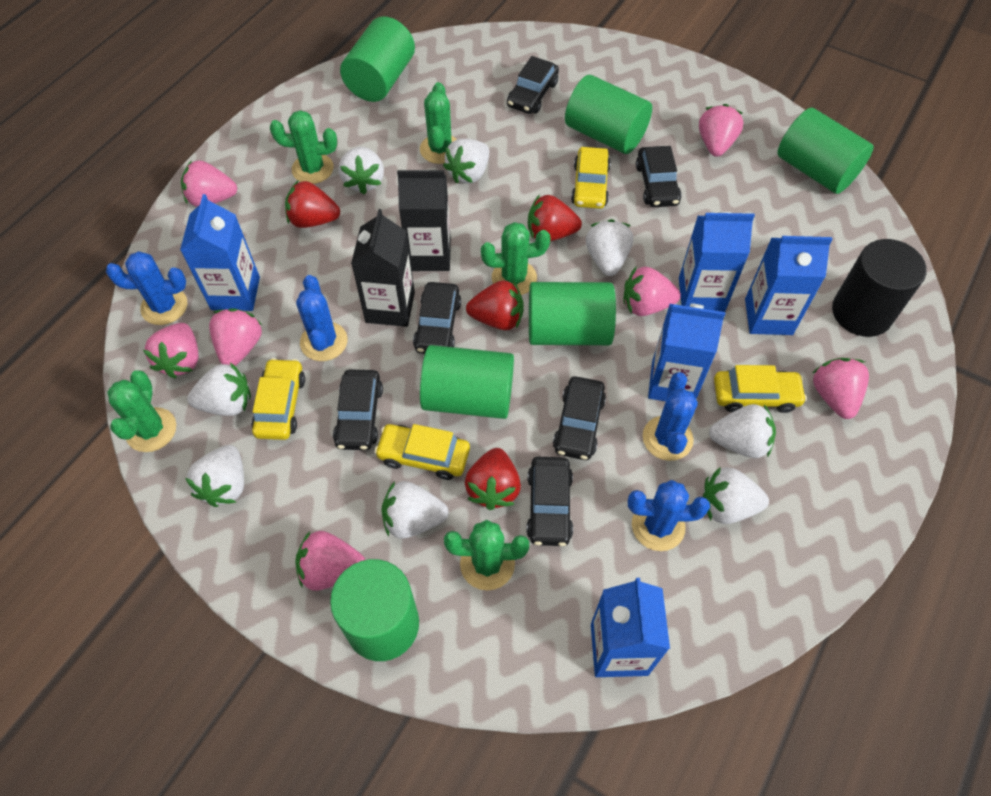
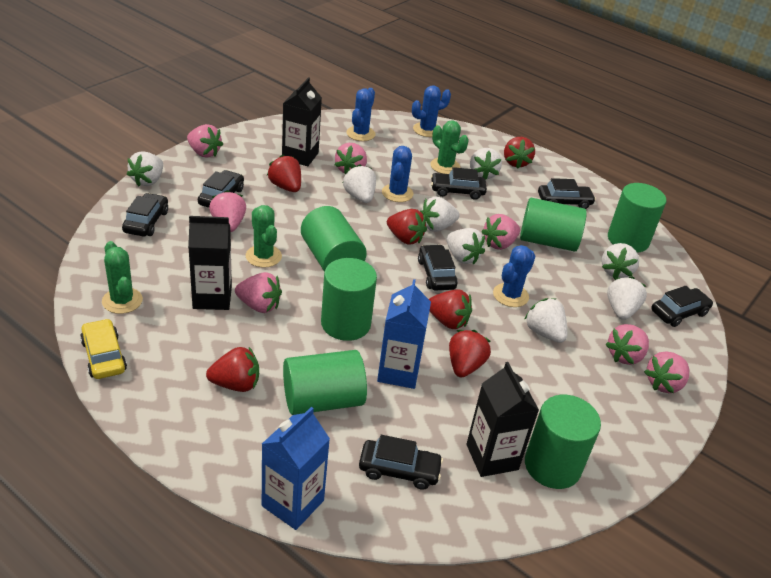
black car: 6 -> 7
black carton: 2 -> 3
black cylinder: 1 -> 0
blue carton: 5 -> 2
green cactus: 5 -> 3
red strawberry: 4 -> 6
yellow car: 4 -> 1

